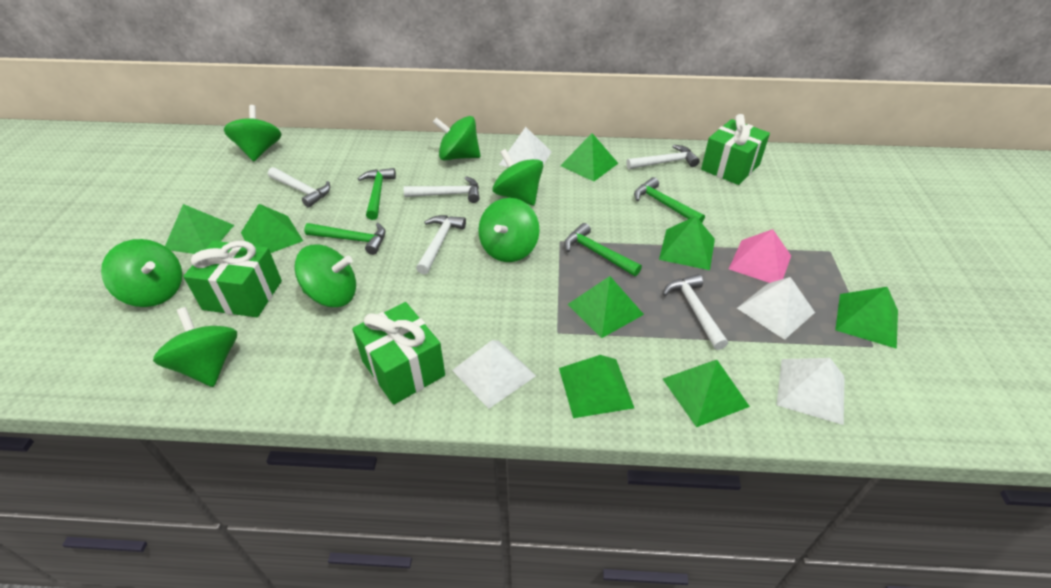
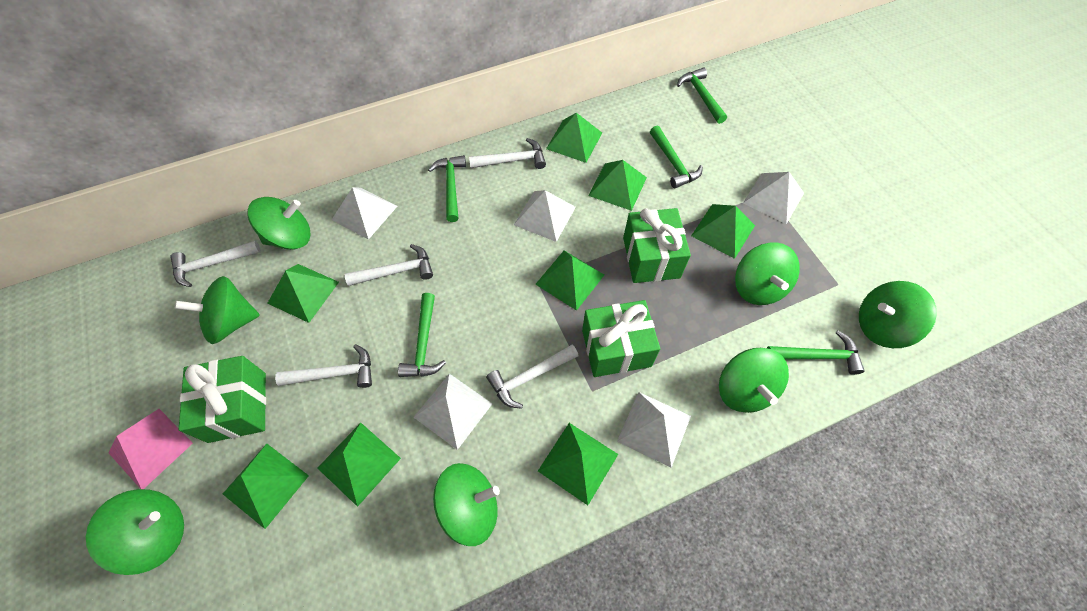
green hammer: 4 -> 5
white pyramid: 4 -> 5

